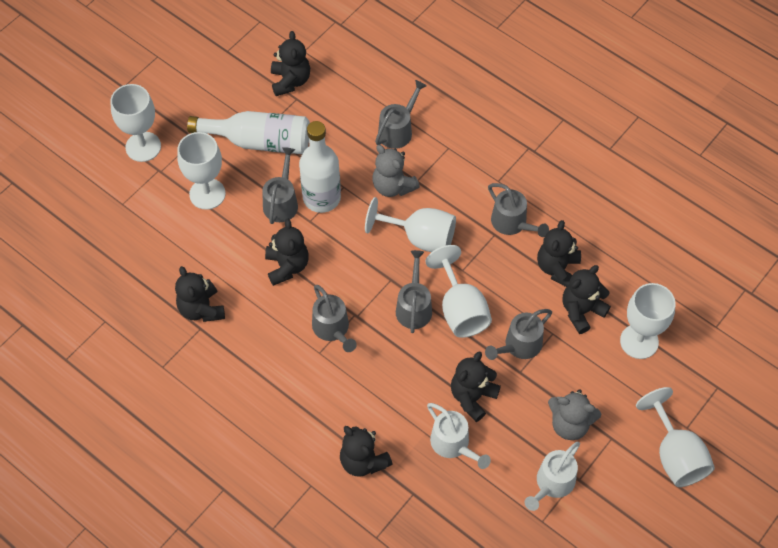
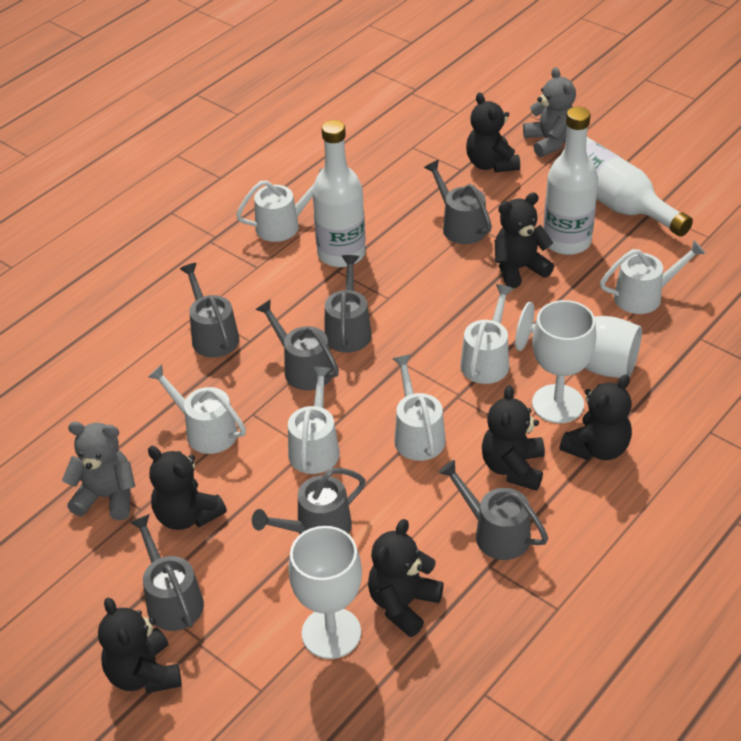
grey watering can: 6 -> 7
white bottle: 2 -> 3
white goblet: 6 -> 3
white watering can: 2 -> 6

